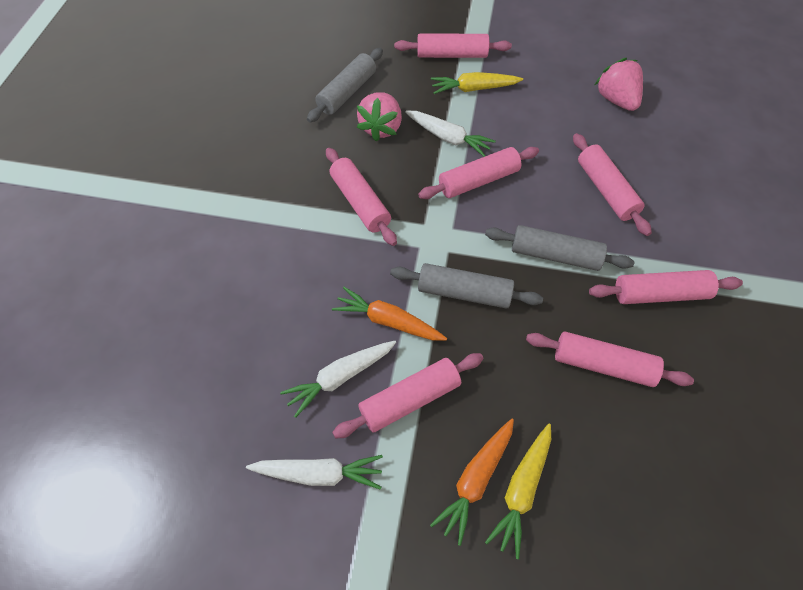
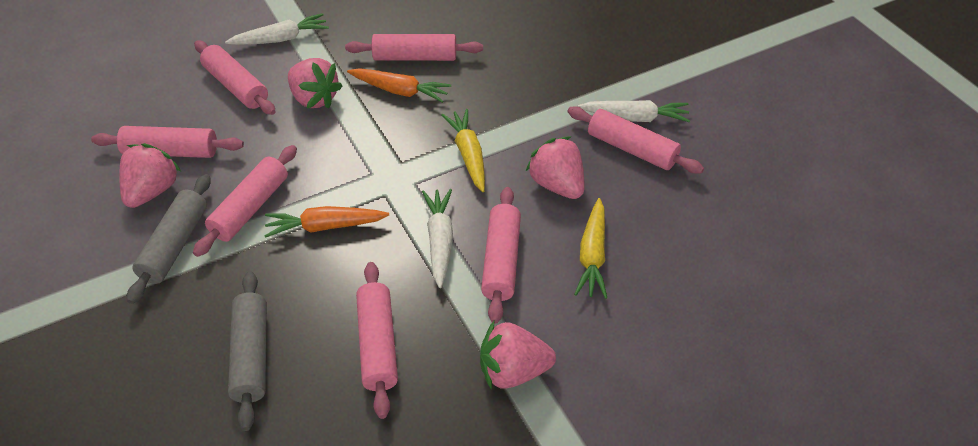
grey rolling pin: 3 -> 2
pink strawberry: 2 -> 4

